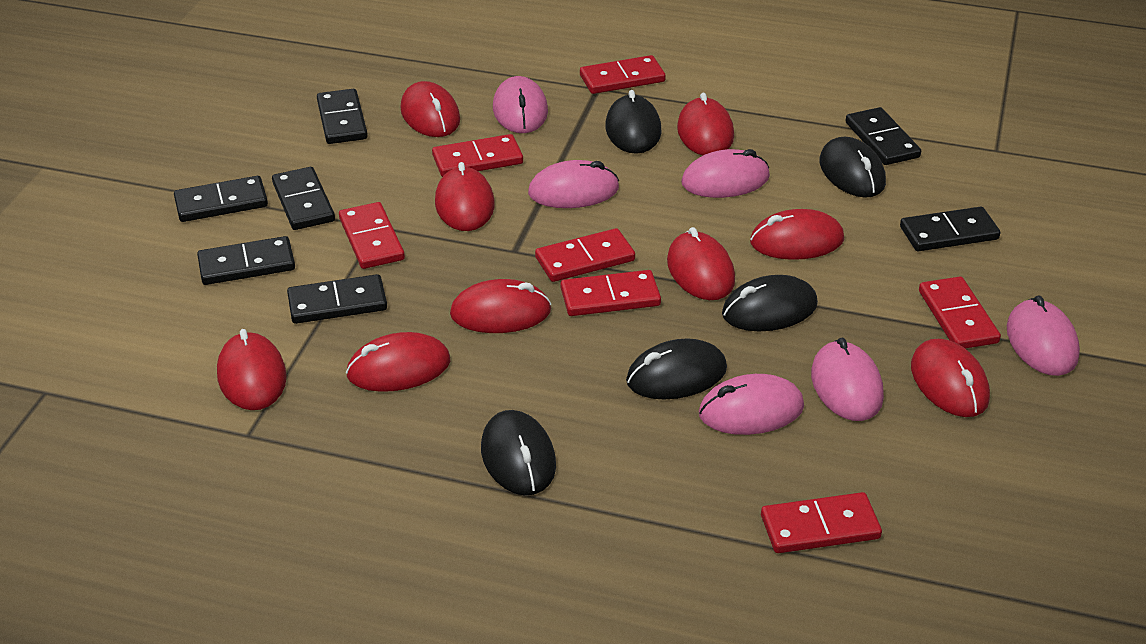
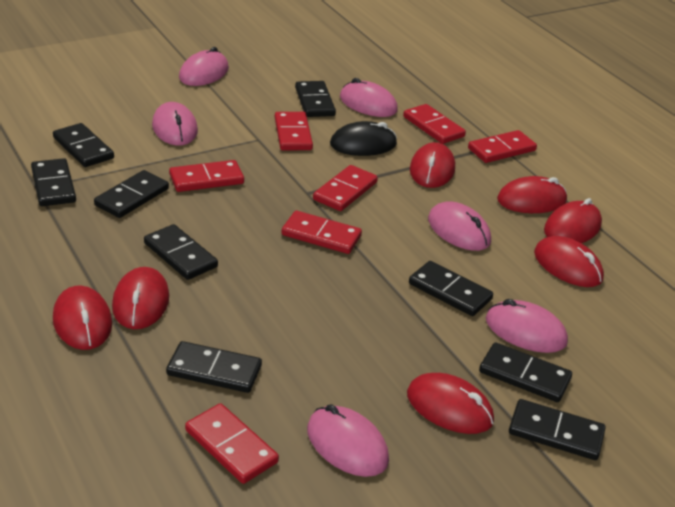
black domino: 7 -> 9
black mouse: 5 -> 1
red mouse: 9 -> 7

